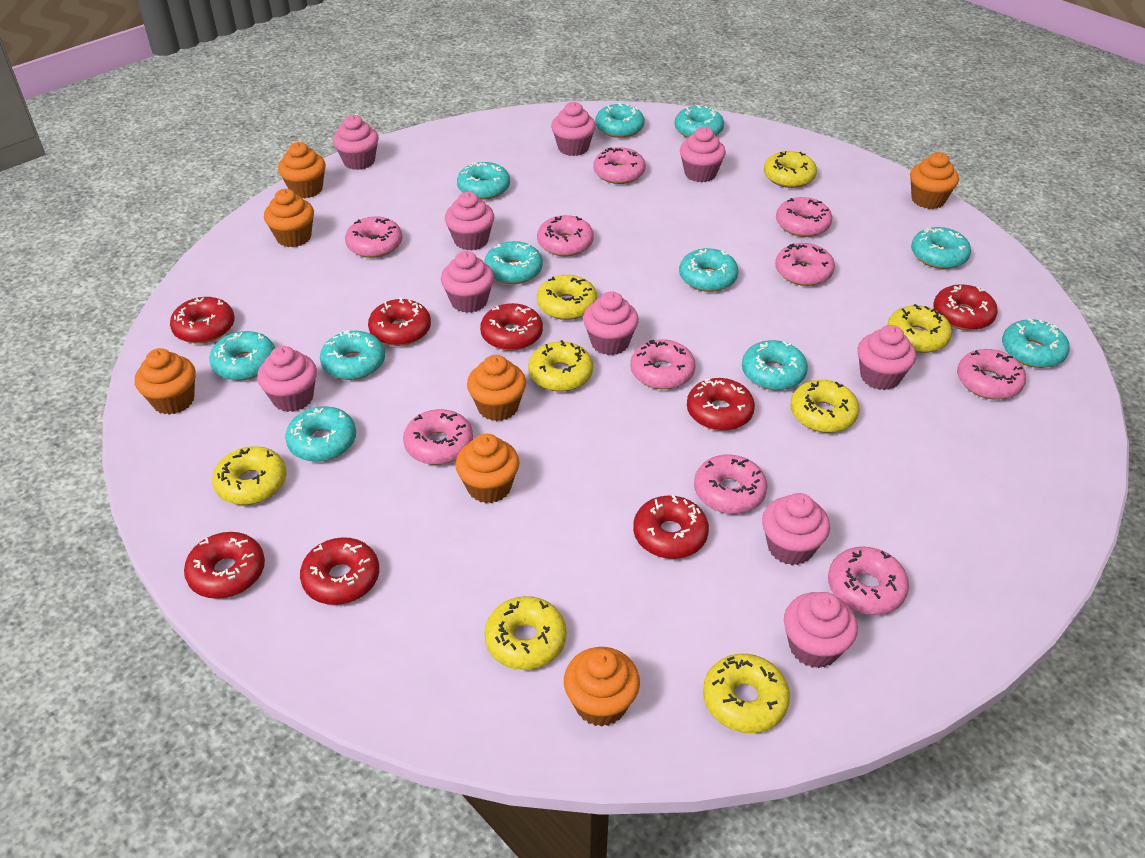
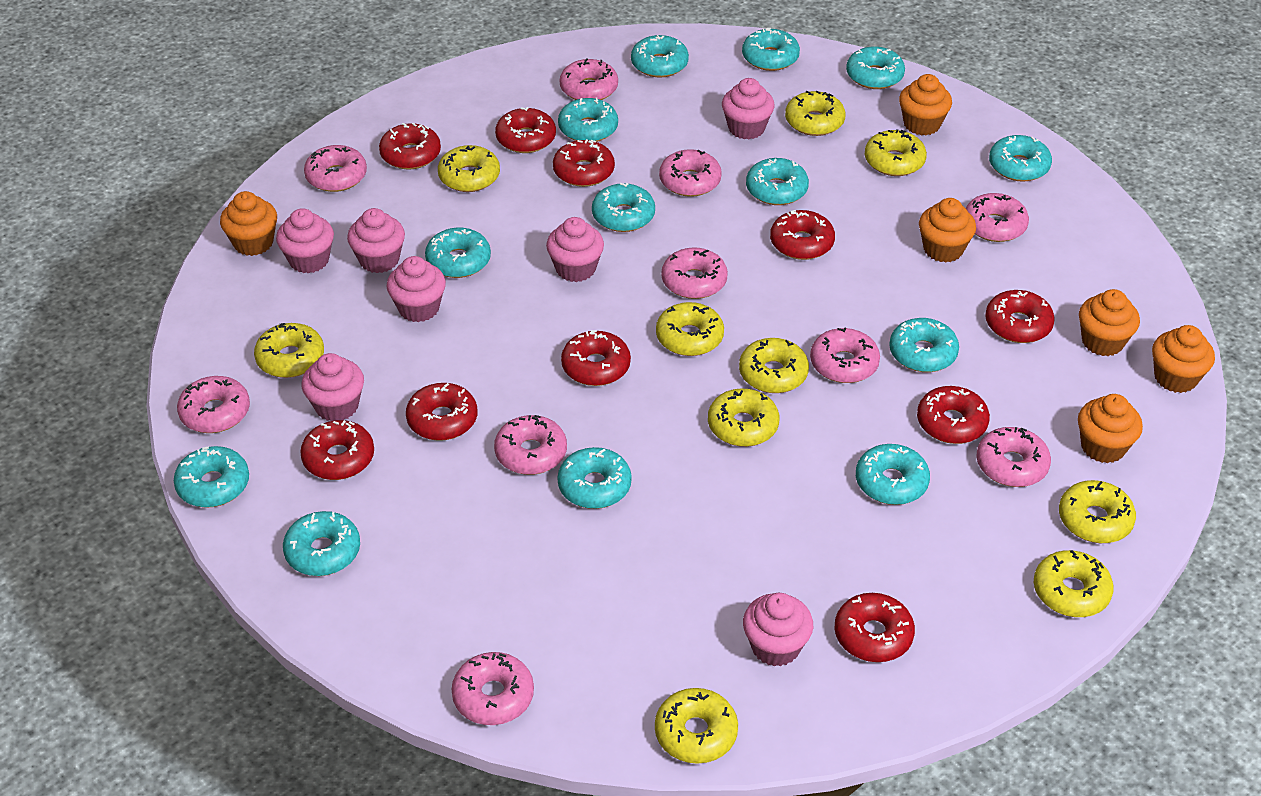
orange cupcake: 7 -> 6
pink cupcake: 10 -> 7
red donut: 8 -> 10
turquoise donut: 11 -> 13
yellow donut: 8 -> 10

